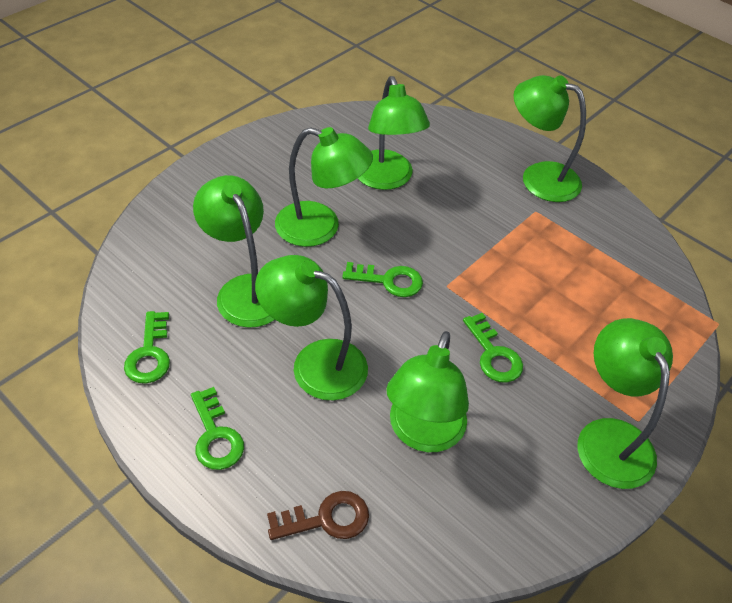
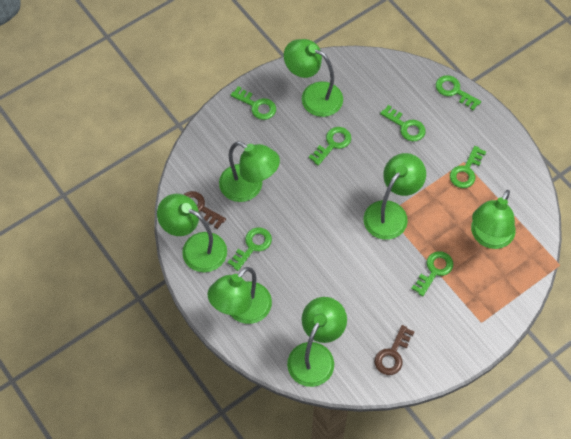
brown key: 1 -> 2
green key: 4 -> 7

